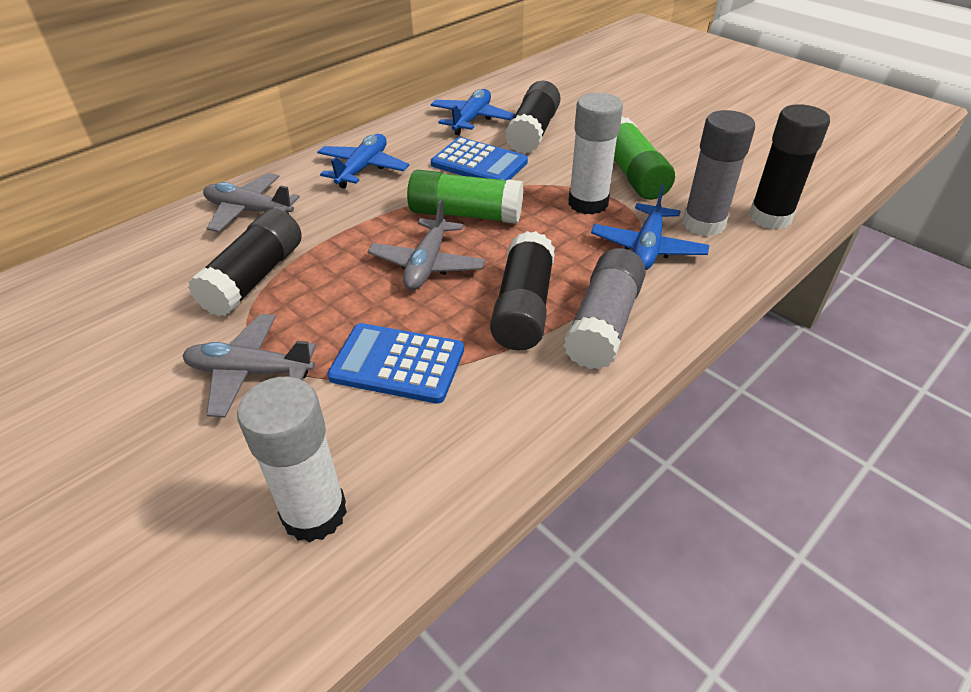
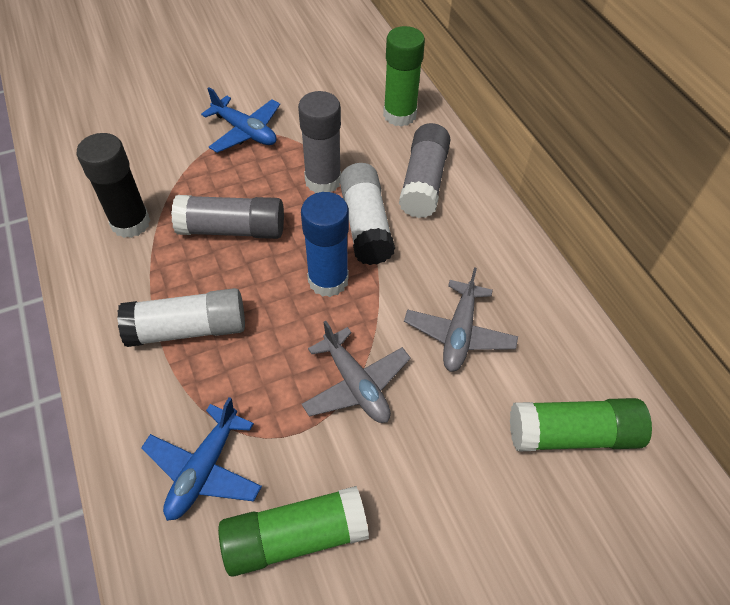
black glue stick: 4 -> 1
blue calculator: 2 -> 0
blue glue stick: 0 -> 1
blue plane: 3 -> 2
green glue stick: 2 -> 3
grey glue stick: 2 -> 3
grey plane: 3 -> 2

